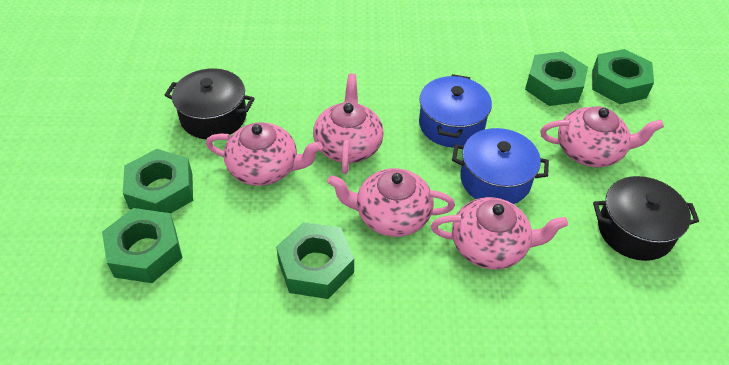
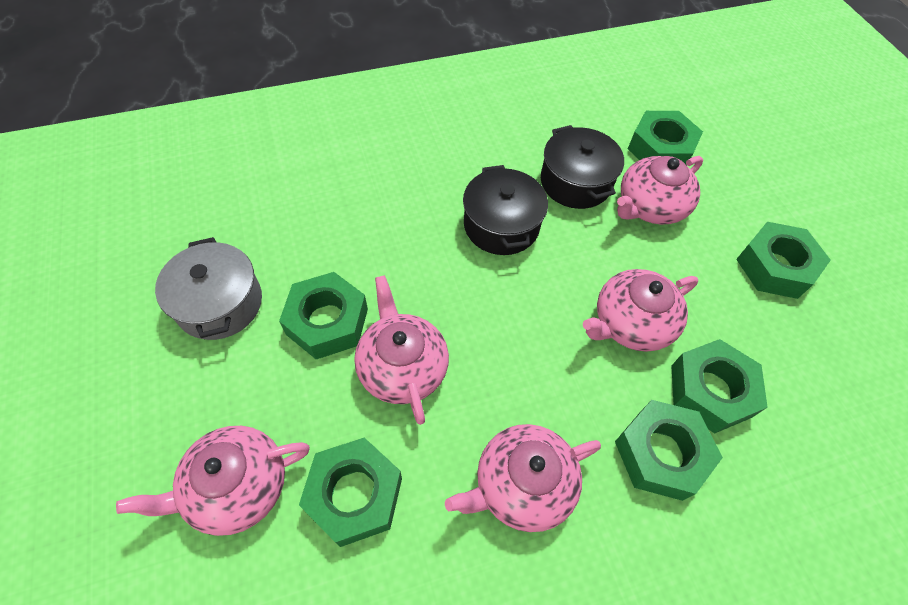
blue pot: 2 -> 0
green nut: 5 -> 6
grey pot: 0 -> 1

